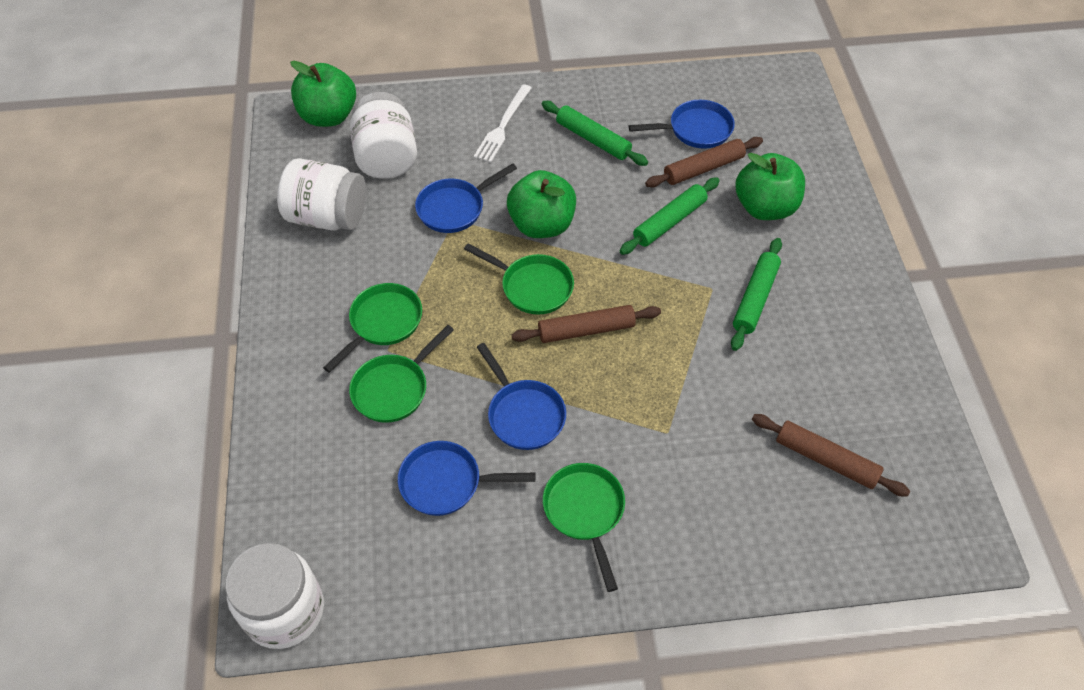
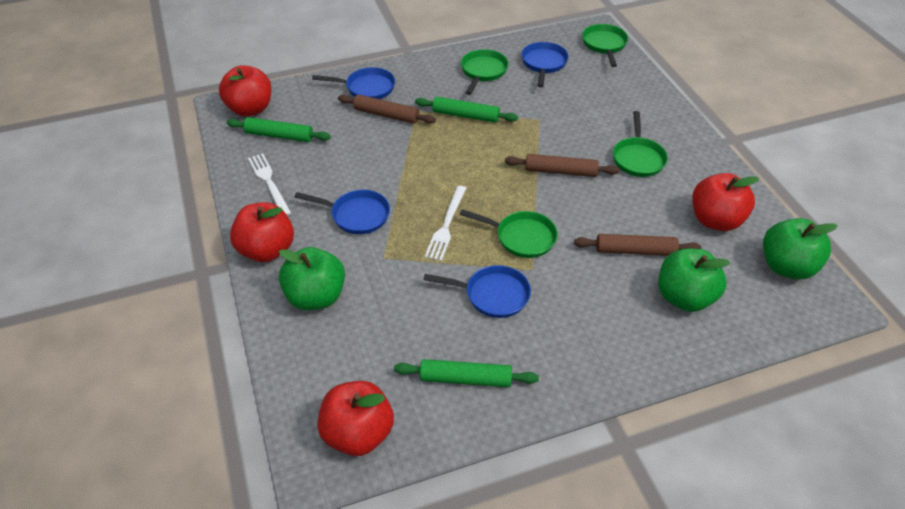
red apple: 0 -> 4
white fork: 1 -> 2
white jar: 3 -> 0

